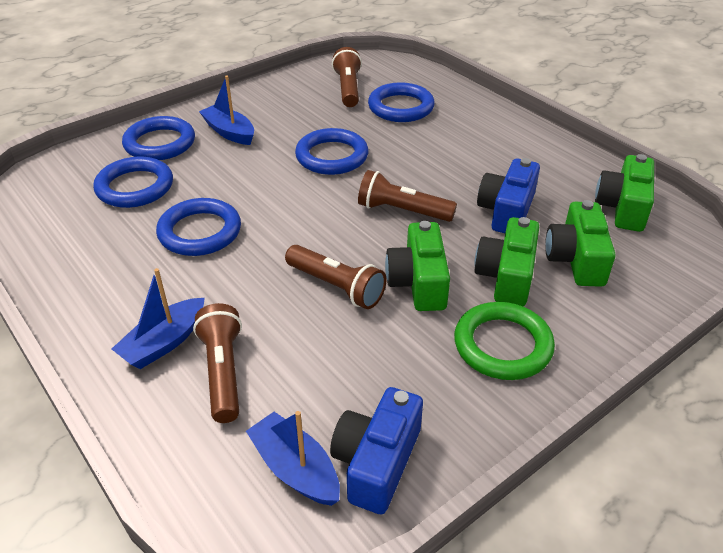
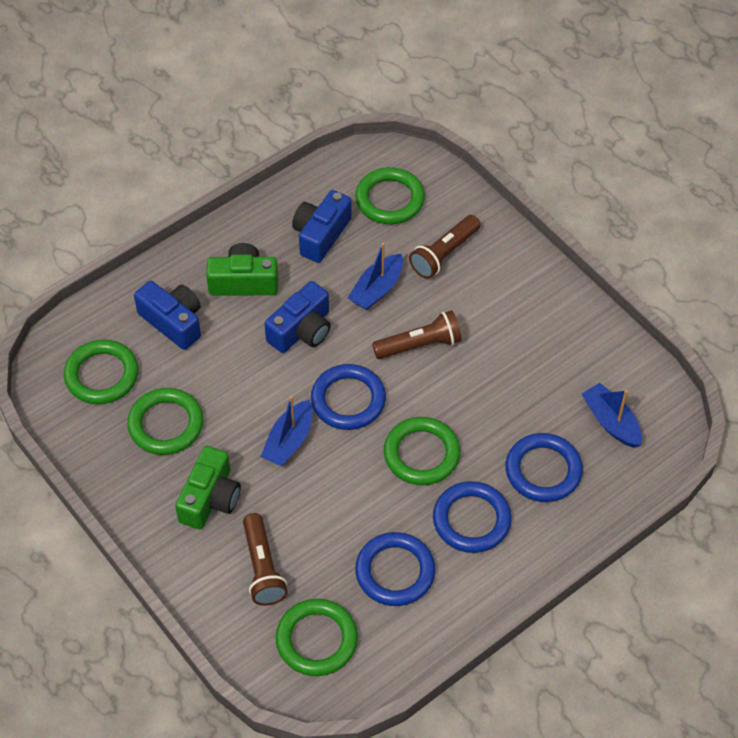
blue camera: 2 -> 3
blue ring: 5 -> 4
brown flashlight: 4 -> 3
green camera: 4 -> 2
green ring: 1 -> 5

